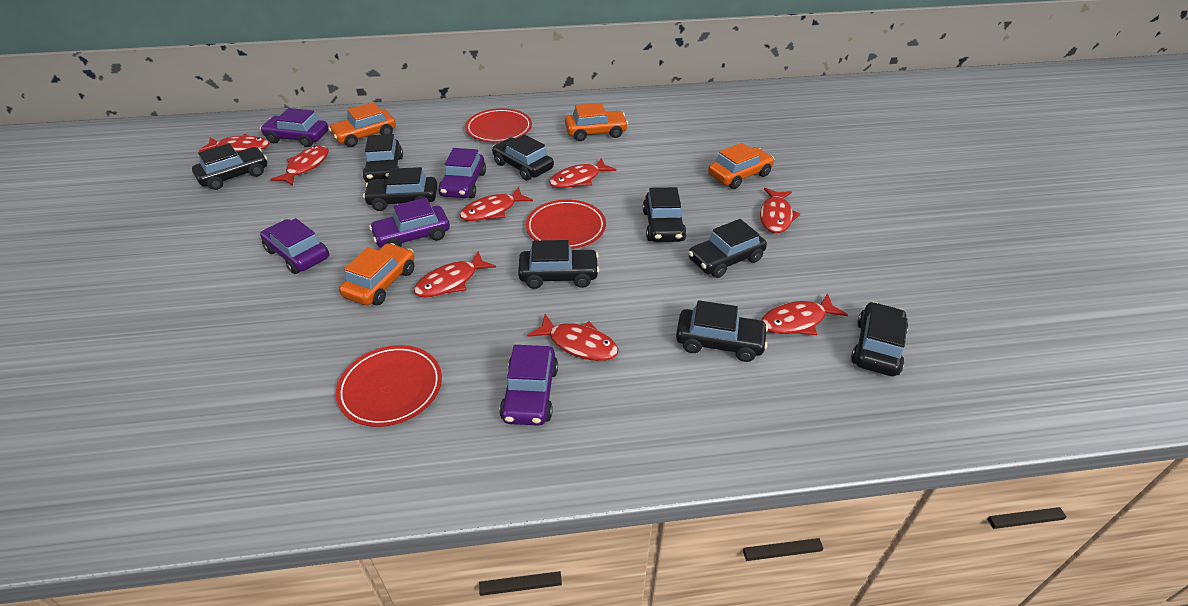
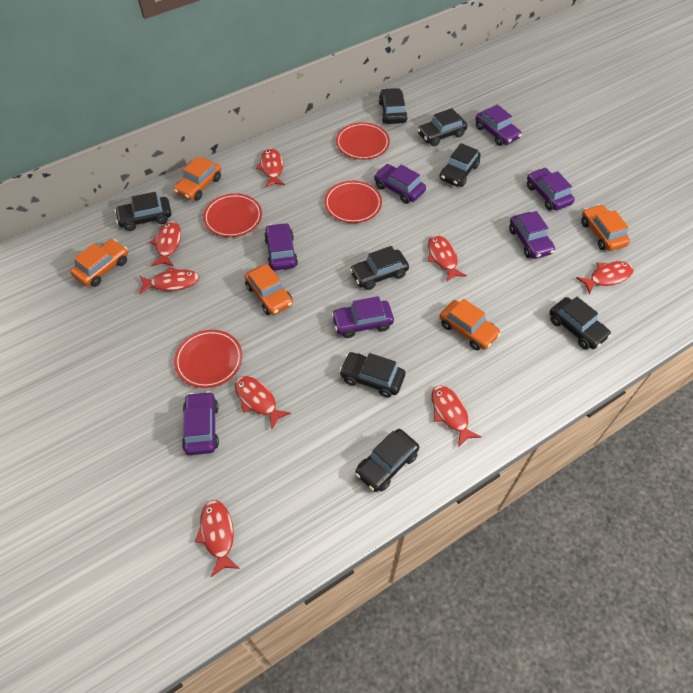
black car: 9 -> 8
orange car: 4 -> 5
purple car: 5 -> 7
red plate: 3 -> 4

